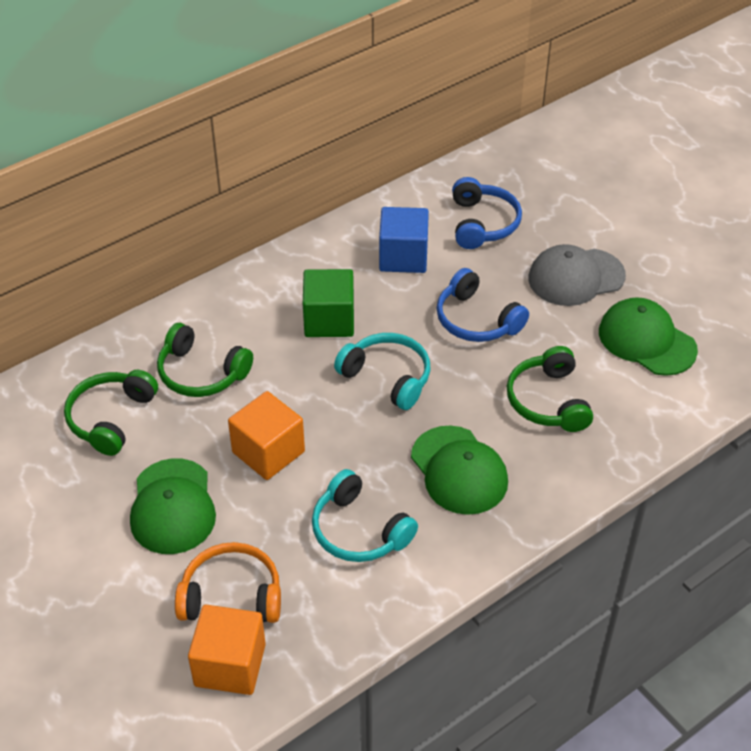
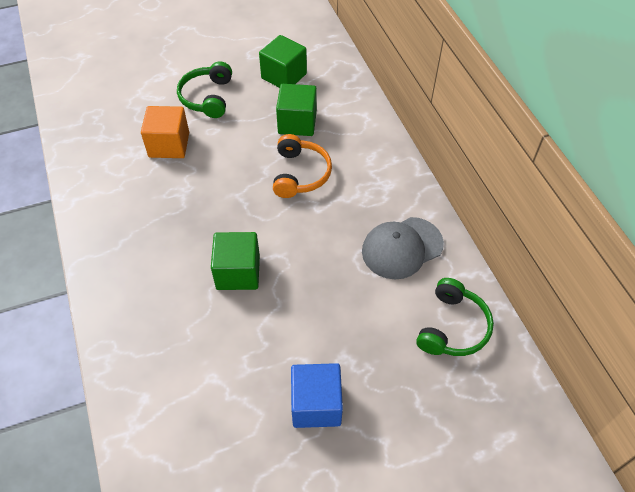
blue headphones: 2 -> 0
green cap: 3 -> 0
green cube: 1 -> 3
green headphones: 3 -> 2
orange cube: 2 -> 1
turquoise headphones: 2 -> 0

